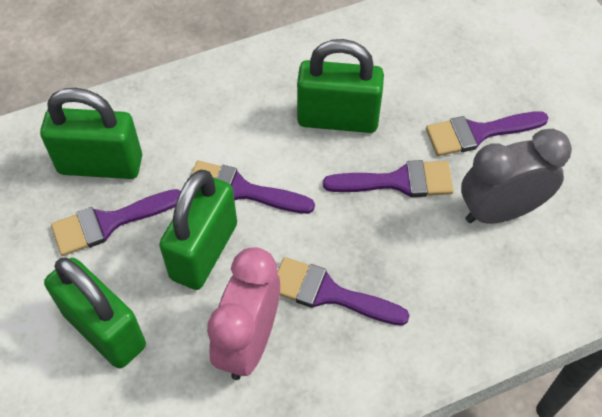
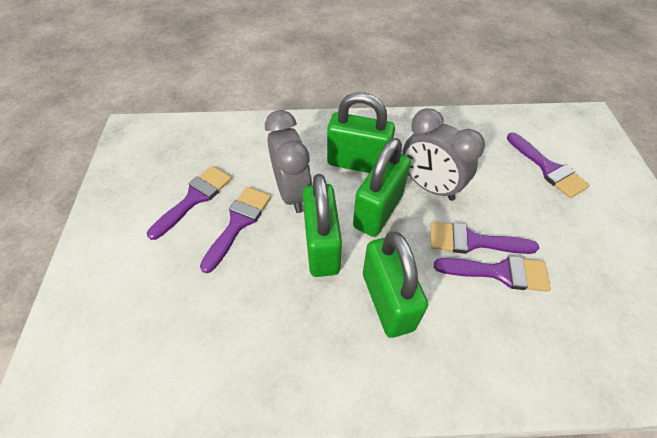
grey clock: 1 -> 2
pink clock: 1 -> 0

